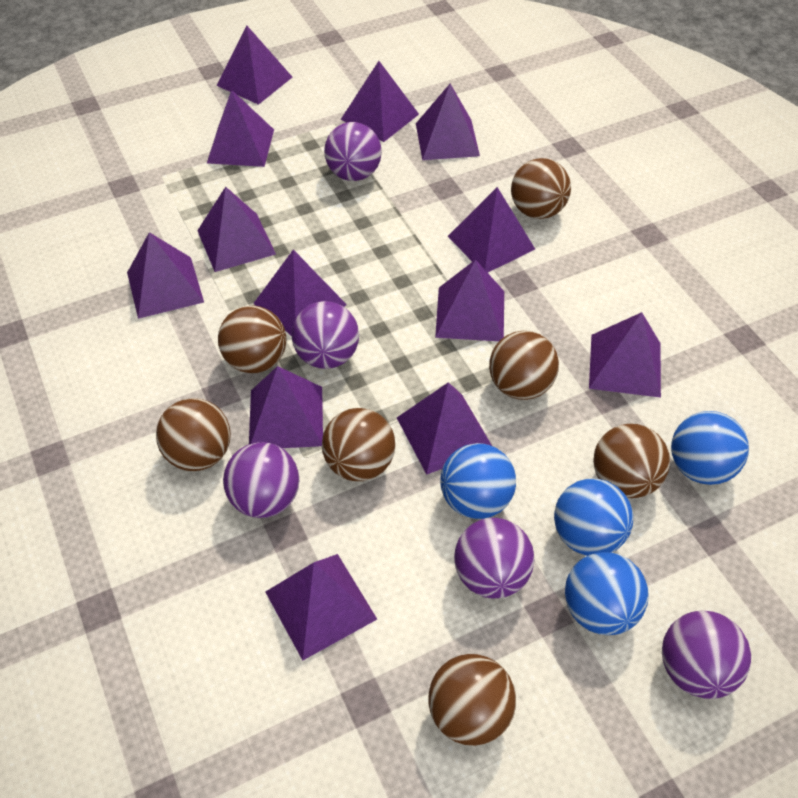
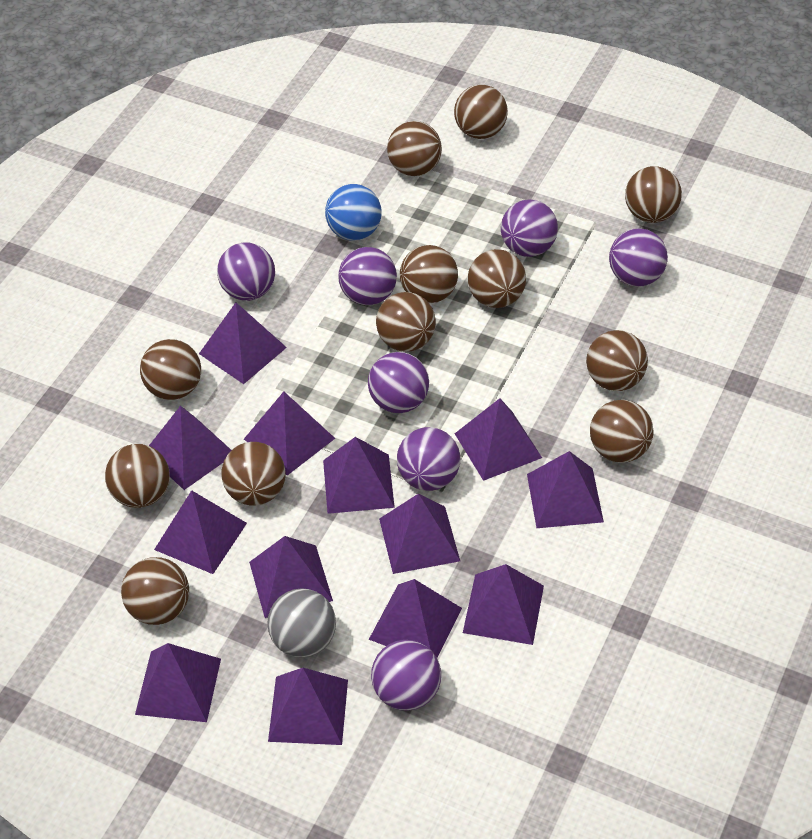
blue ball: 4 -> 1
brown ball: 7 -> 12
grey ball: 0 -> 1
purple ball: 5 -> 7

